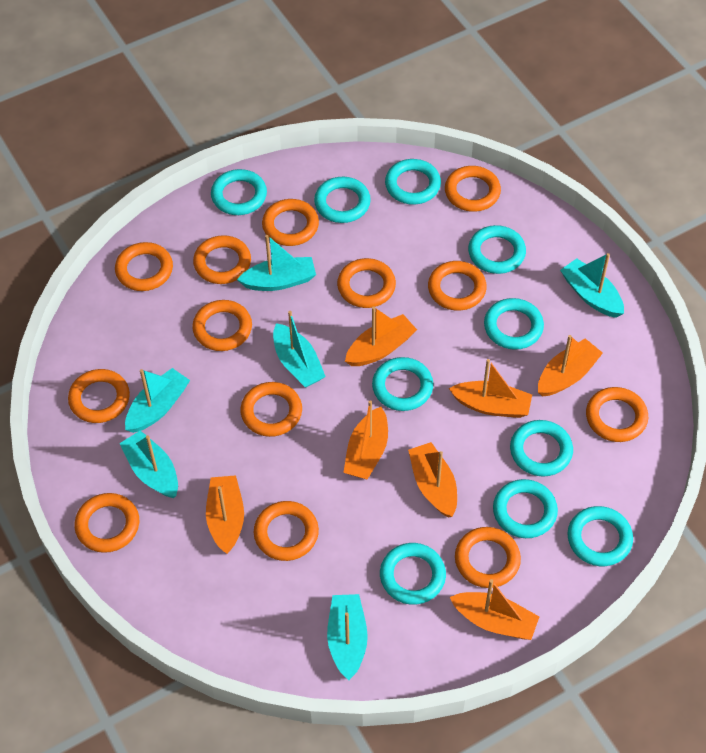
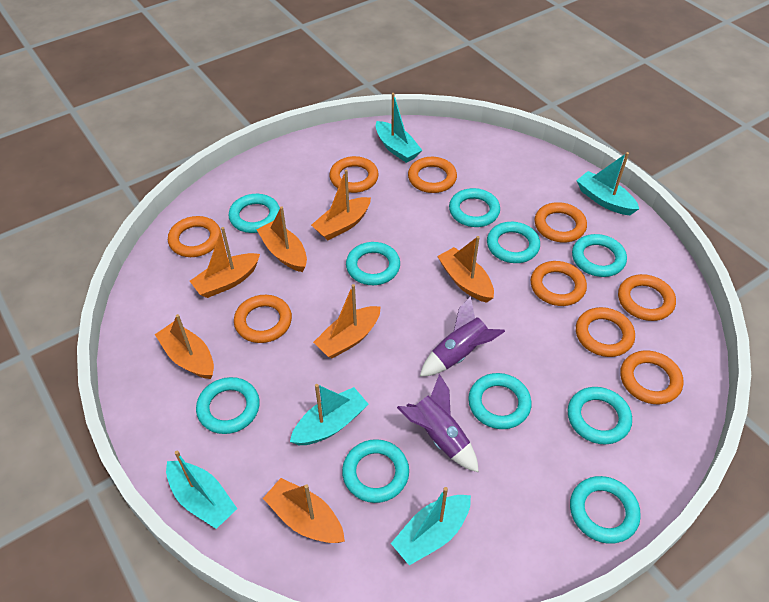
orange ring: 13 -> 9
purple rocket: 0 -> 2
turquoise boat: 6 -> 5

